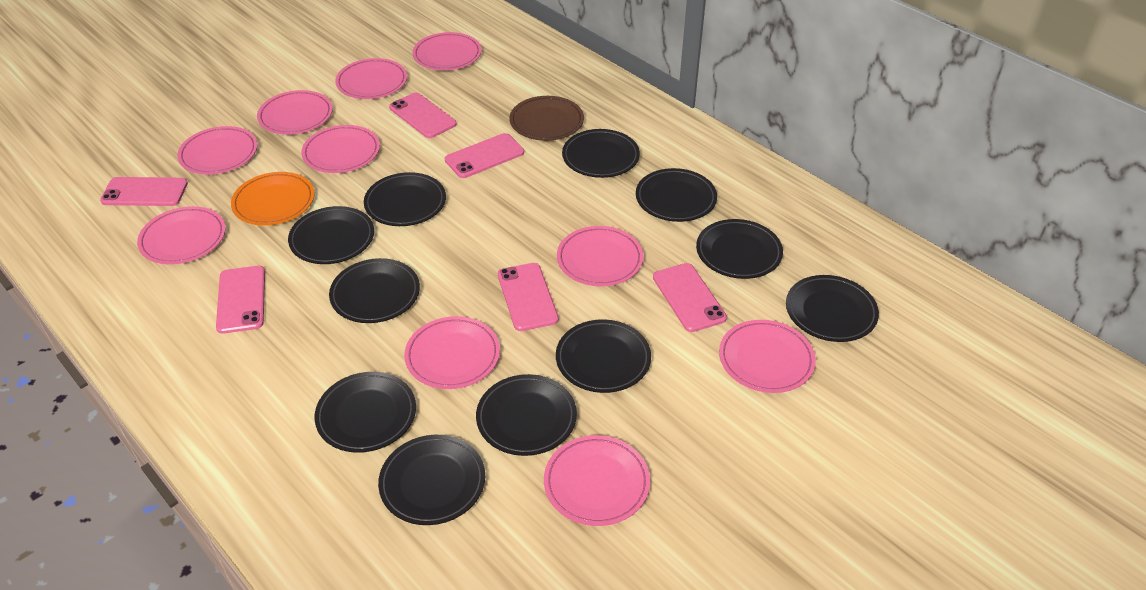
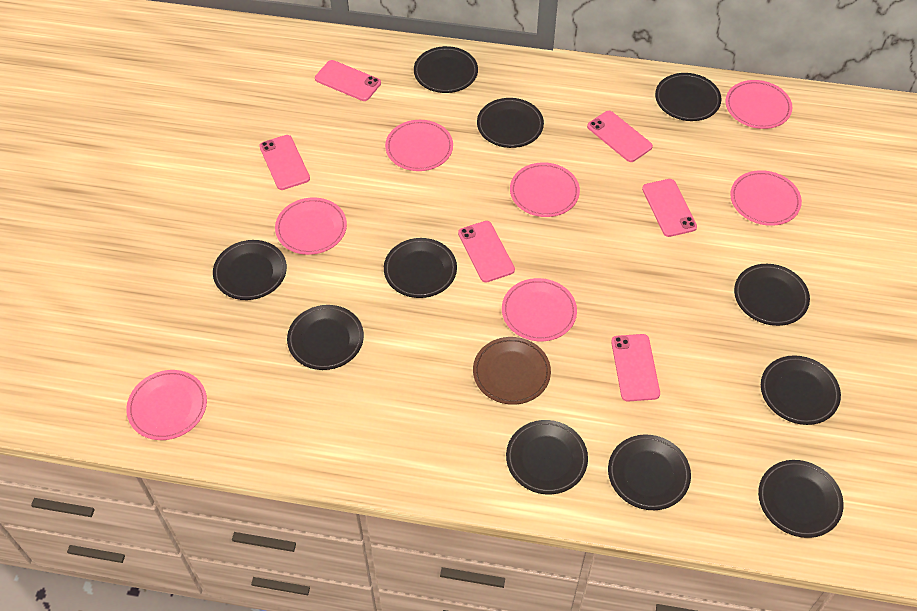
orange plate: 1 -> 0
pink plate: 10 -> 7

